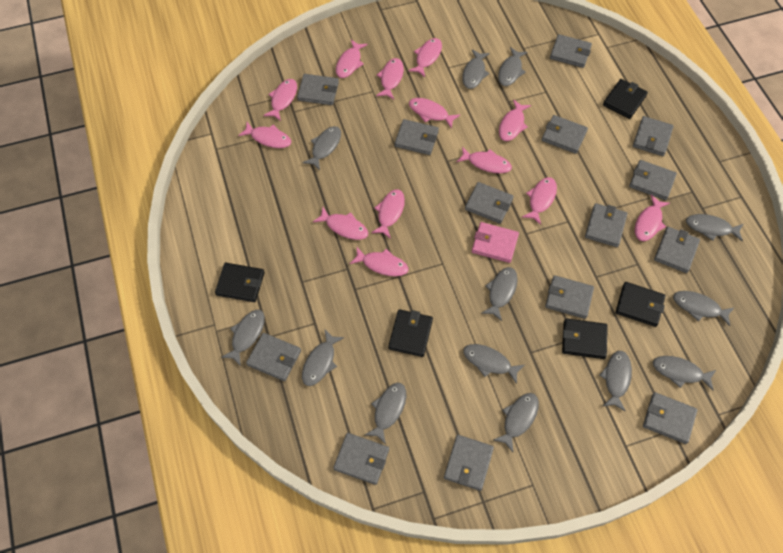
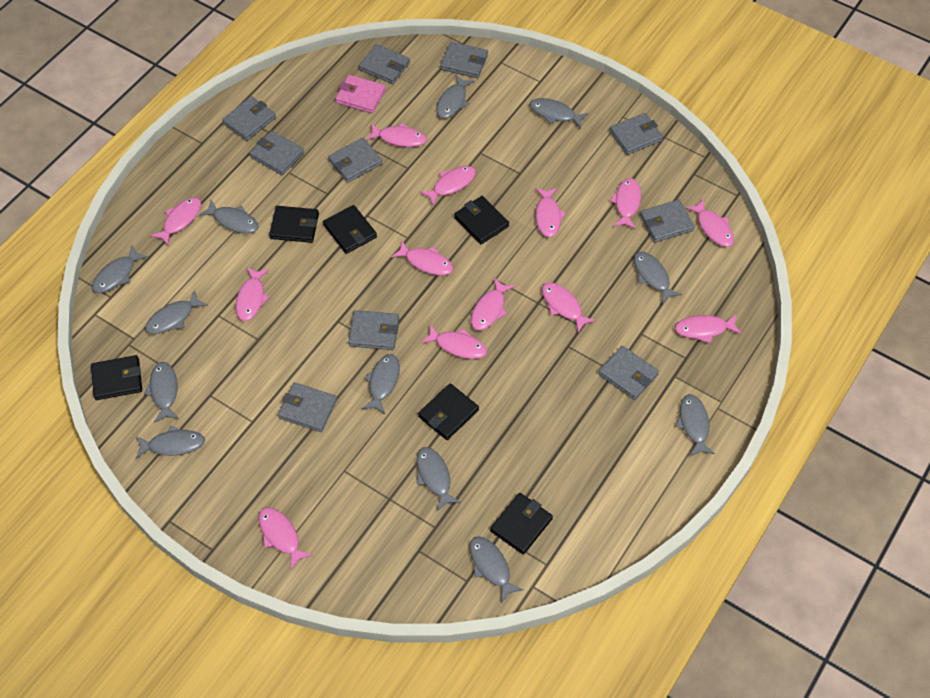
black wallet: 5 -> 6
grey fish: 13 -> 12
grey wallet: 14 -> 10

